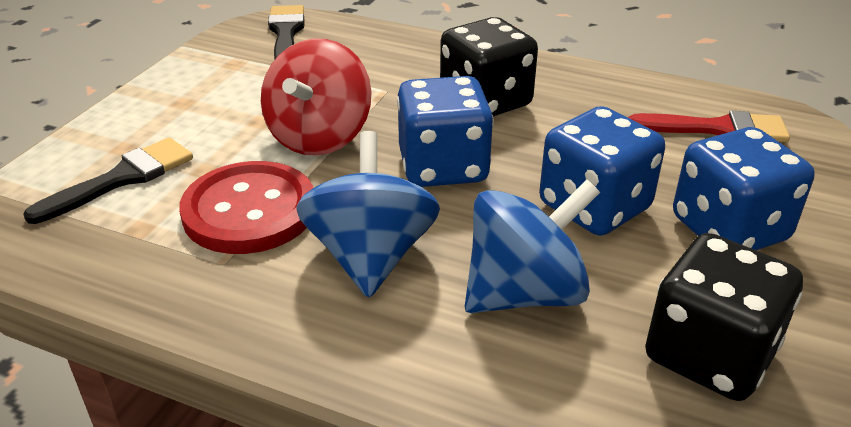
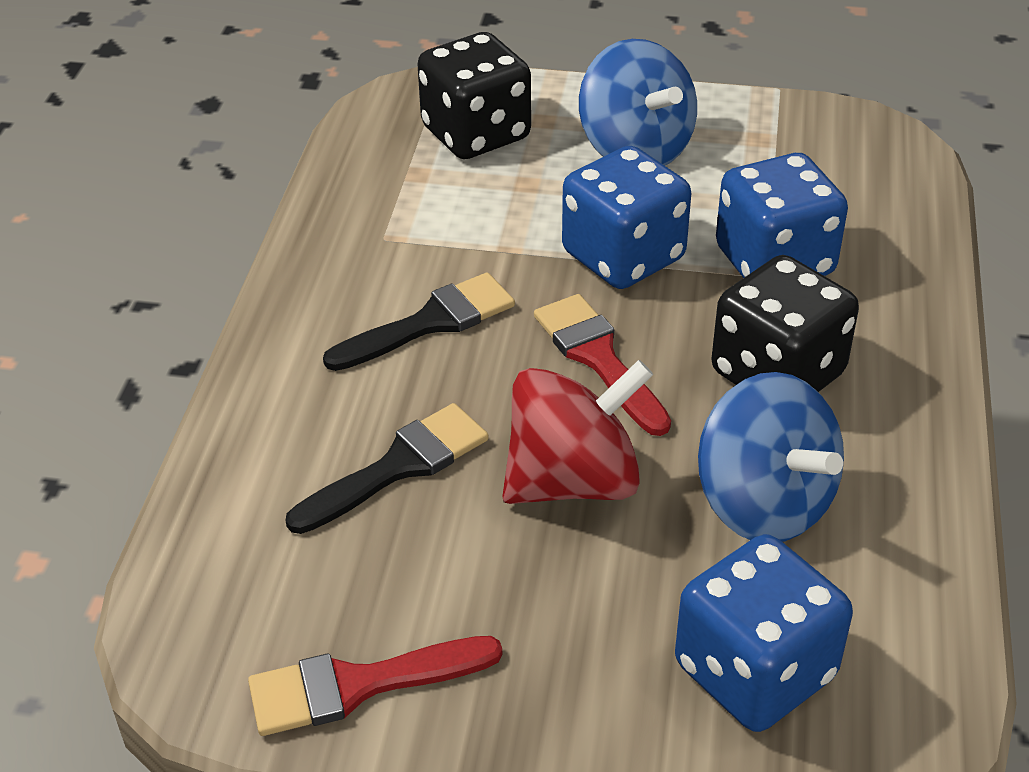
red brush: 1 -> 2
red button: 1 -> 0

